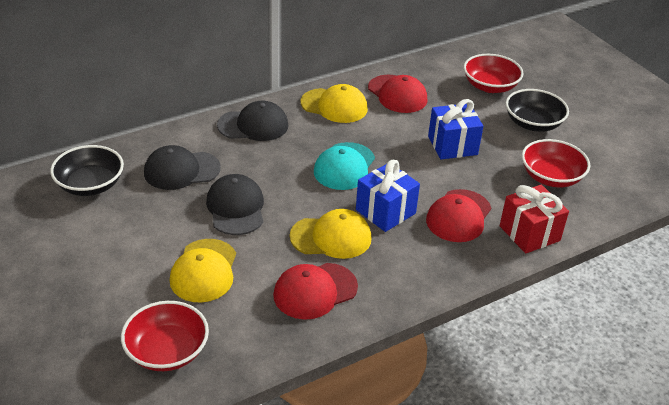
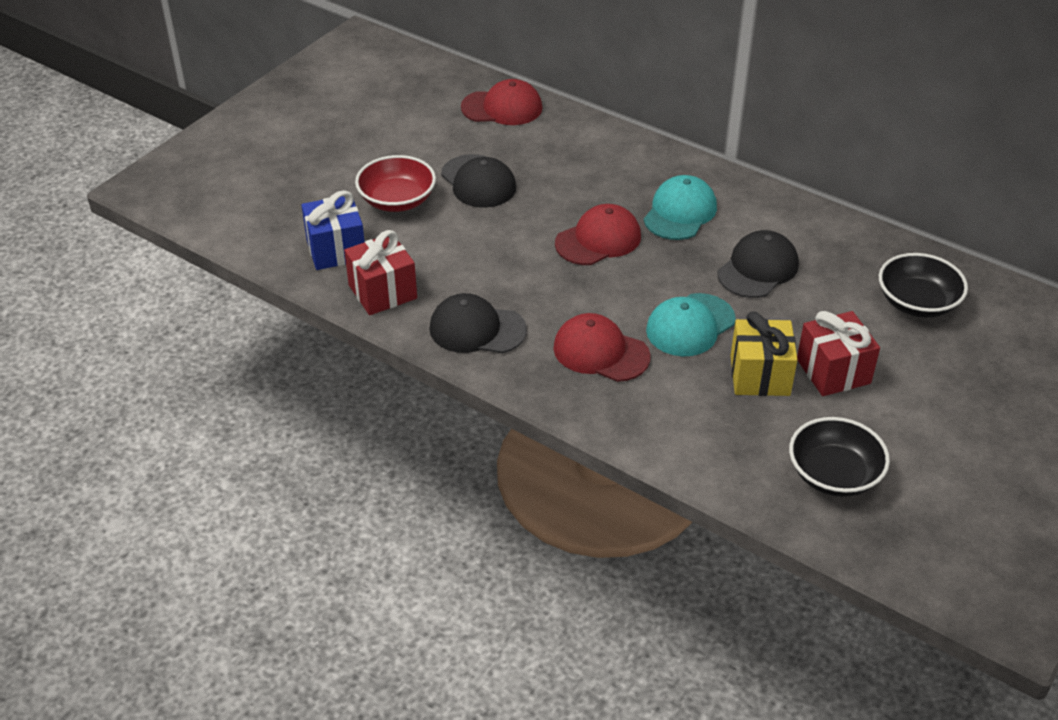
blue gift: 2 -> 1
red bowl: 3 -> 1
red gift: 1 -> 2
turquoise cap: 1 -> 2
yellow cap: 3 -> 0
yellow gift: 0 -> 1

